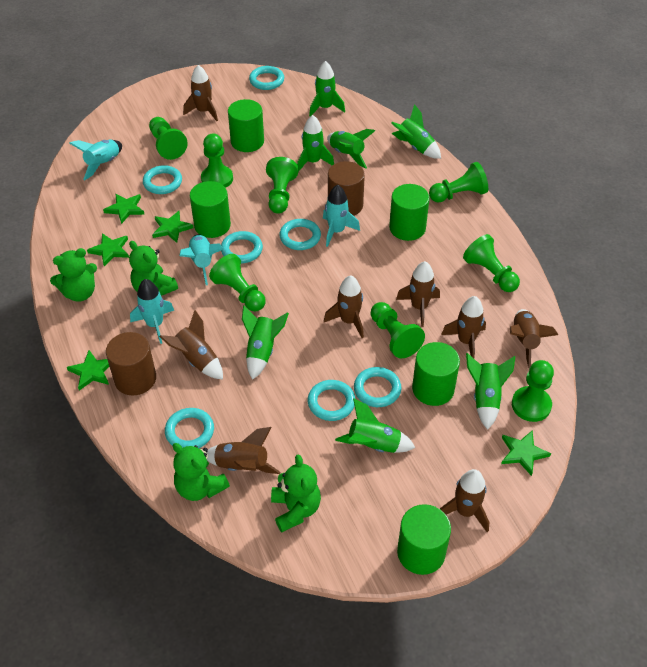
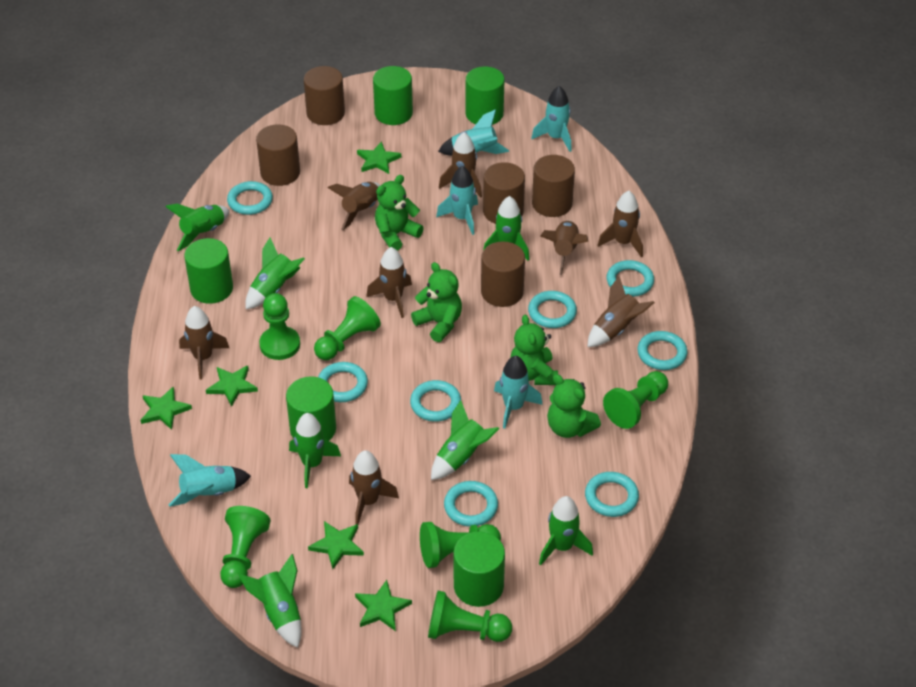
brown cylinder: 2 -> 5
green pawn: 8 -> 6
turquoise ring: 7 -> 8
turquoise rocket: 4 -> 5

